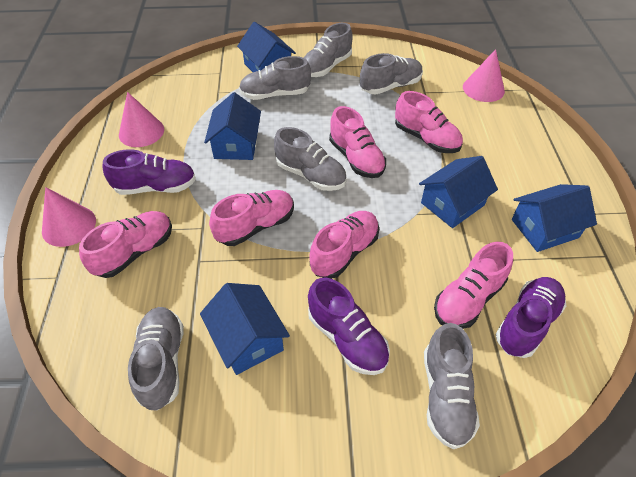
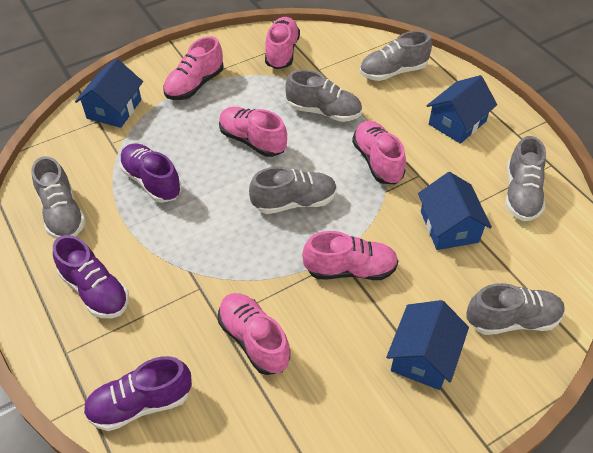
blue house: 5 -> 4
pink cone: 3 -> 0

